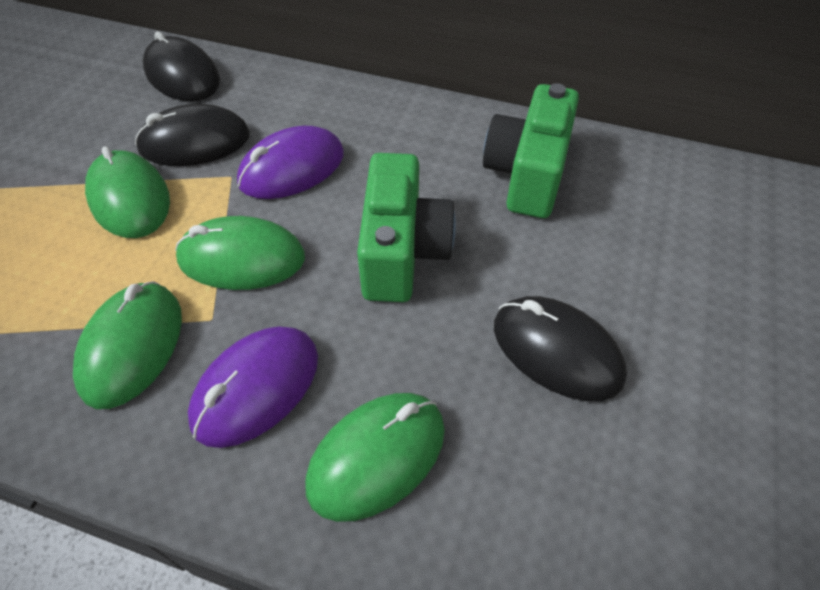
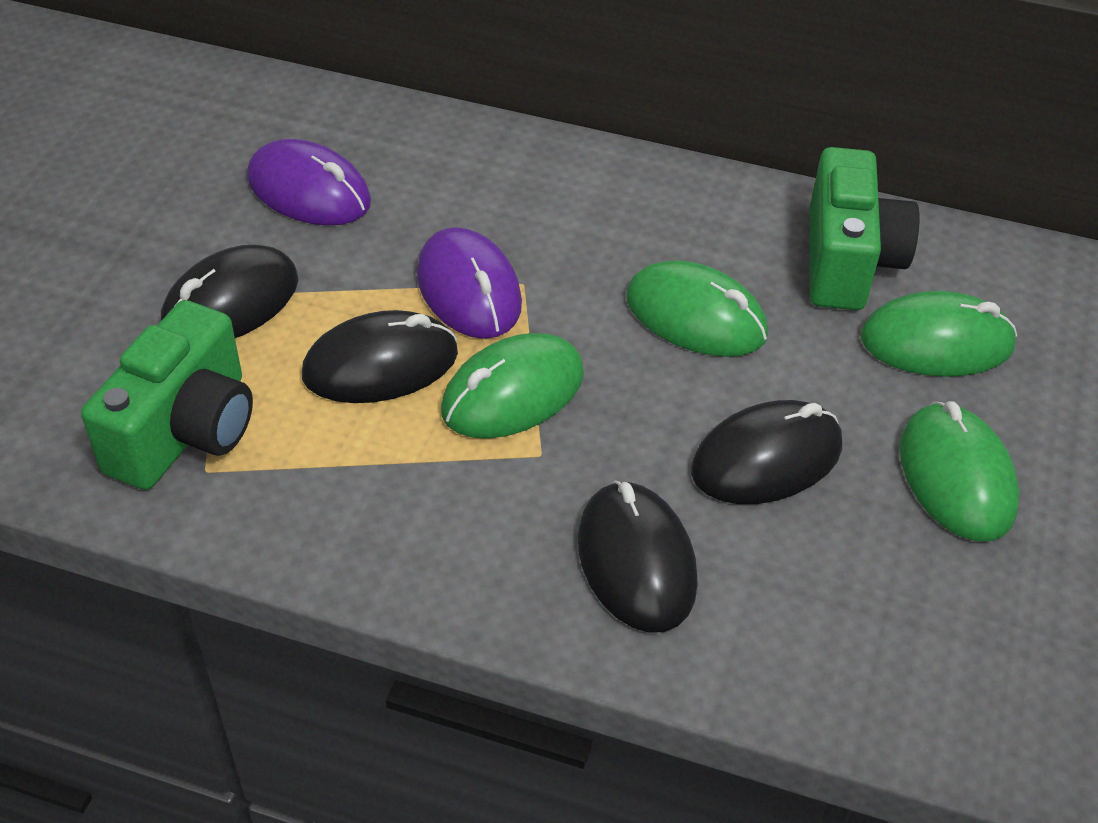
black mouse: 3 -> 4

